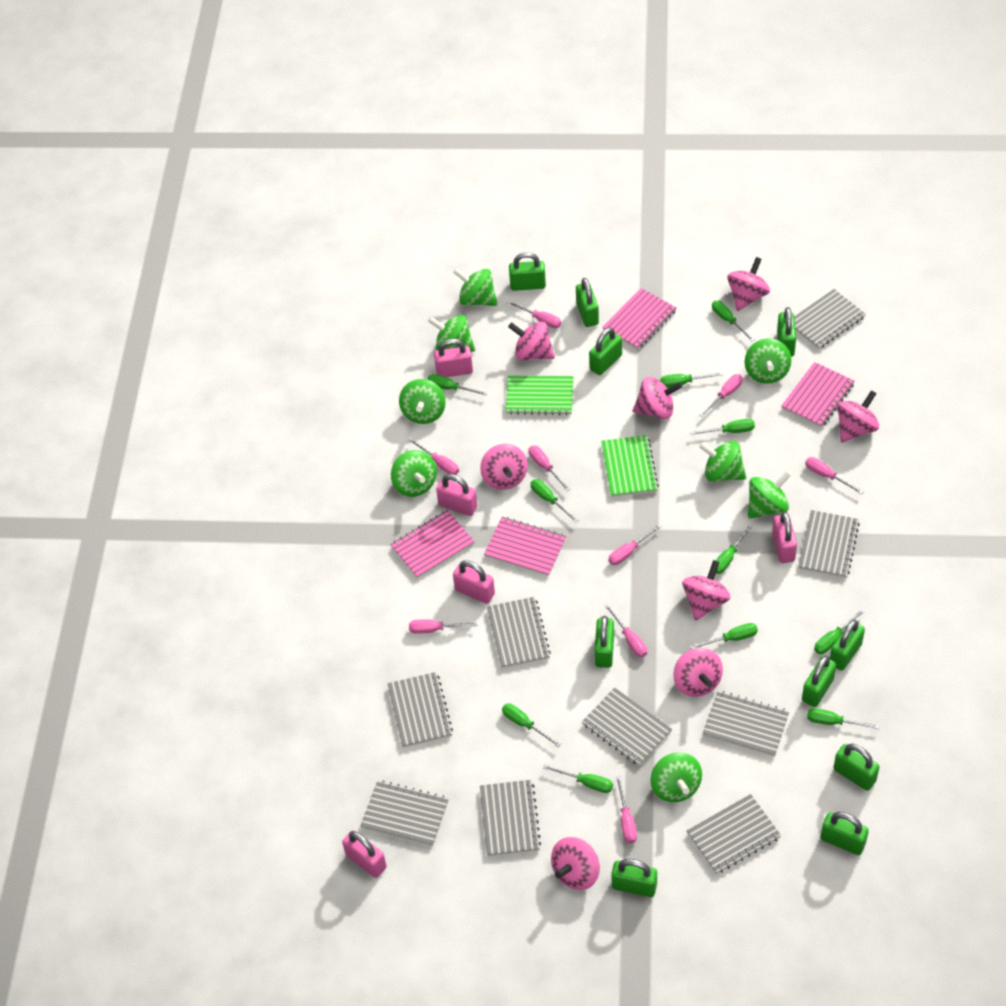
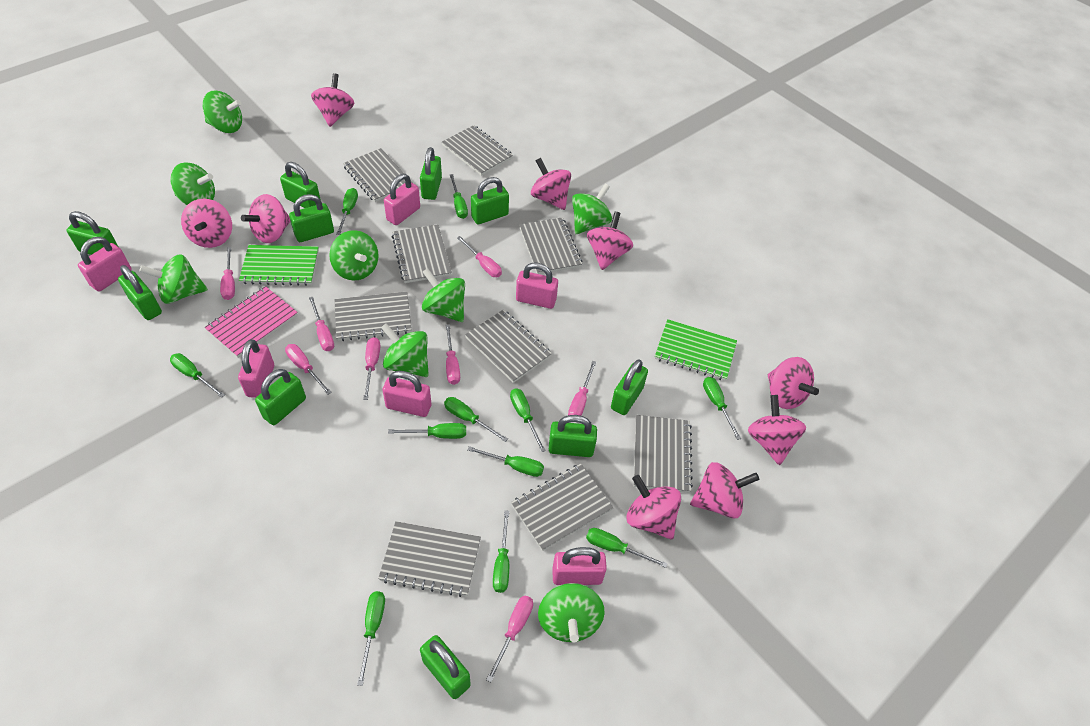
pink notebook: 4 -> 1
pink padlock: 5 -> 6
pink screwdriver: 9 -> 8
pink spinning top: 8 -> 9

